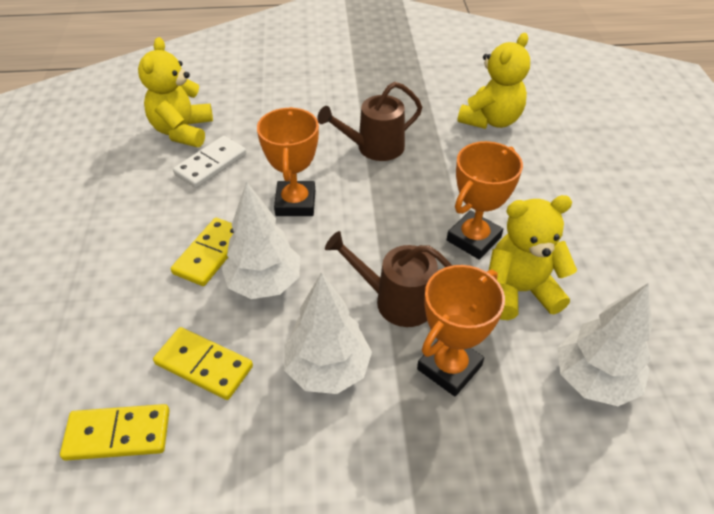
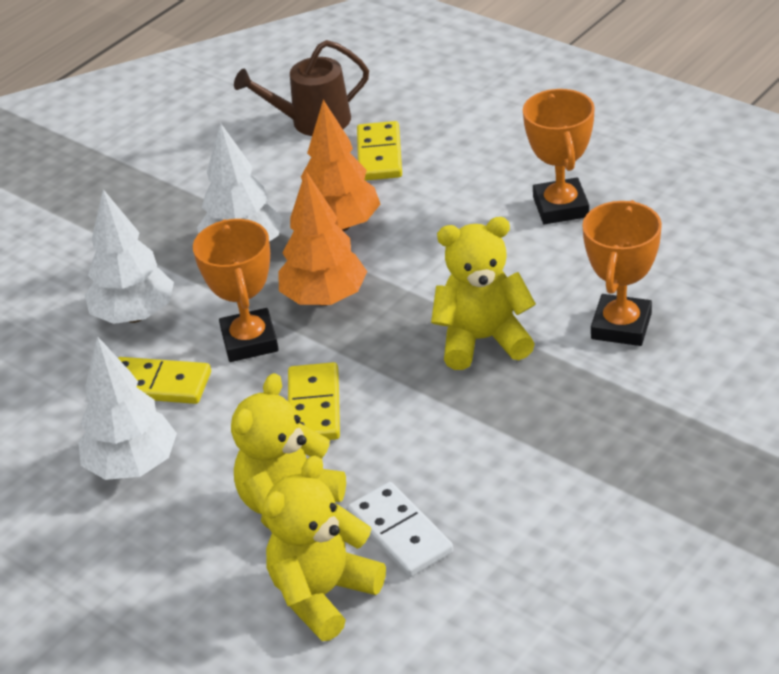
brown watering can: 2 -> 1
orange tree: 0 -> 2

